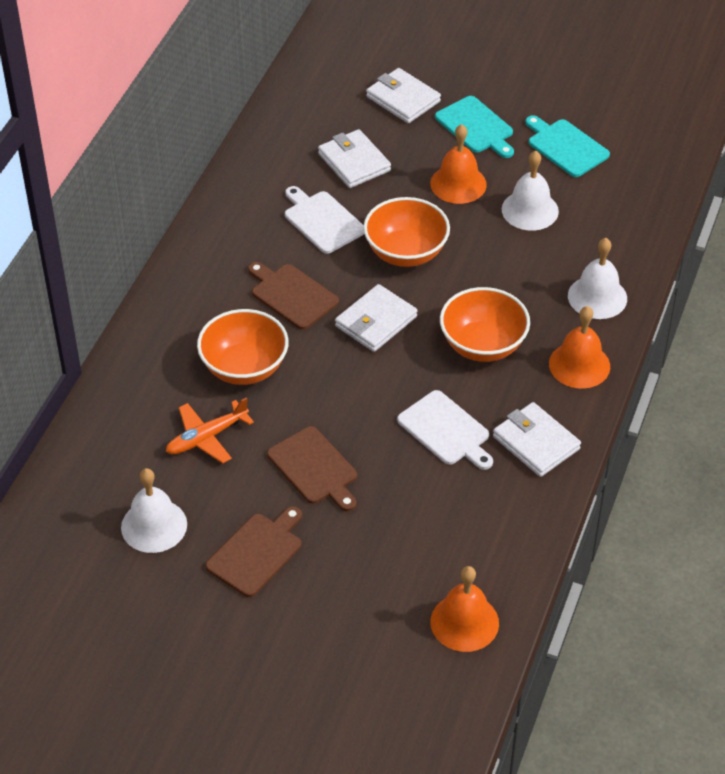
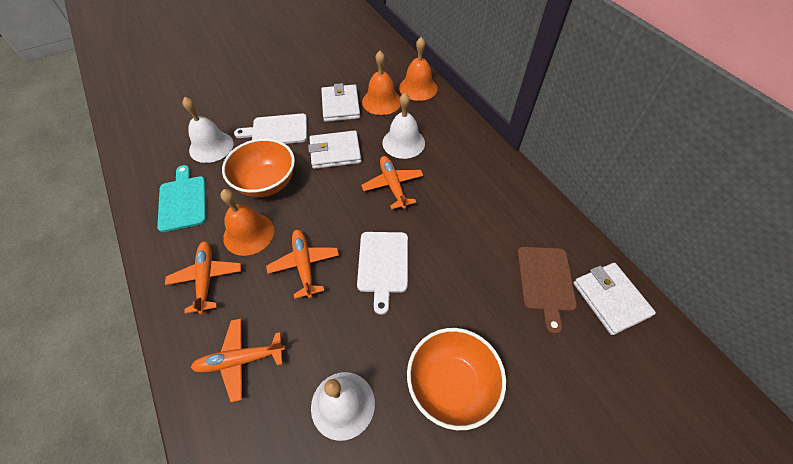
brown cutting board: 3 -> 1
orange bowl: 3 -> 2
orange plane: 1 -> 4
turquoise cutting board: 2 -> 1
white wallet: 4 -> 3

